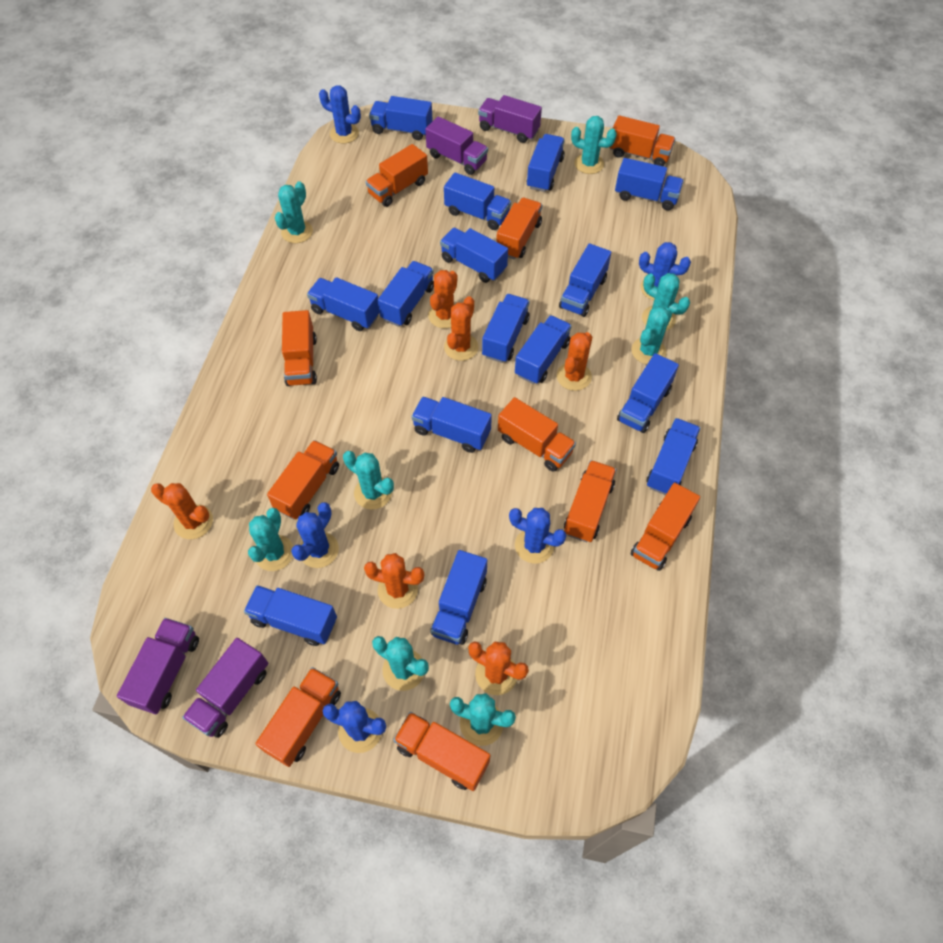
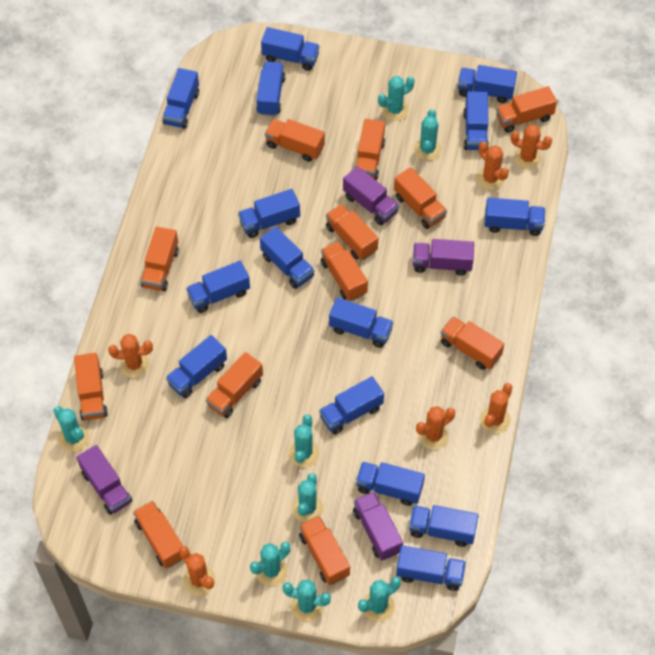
blue cactus: 5 -> 0
orange truck: 10 -> 12

